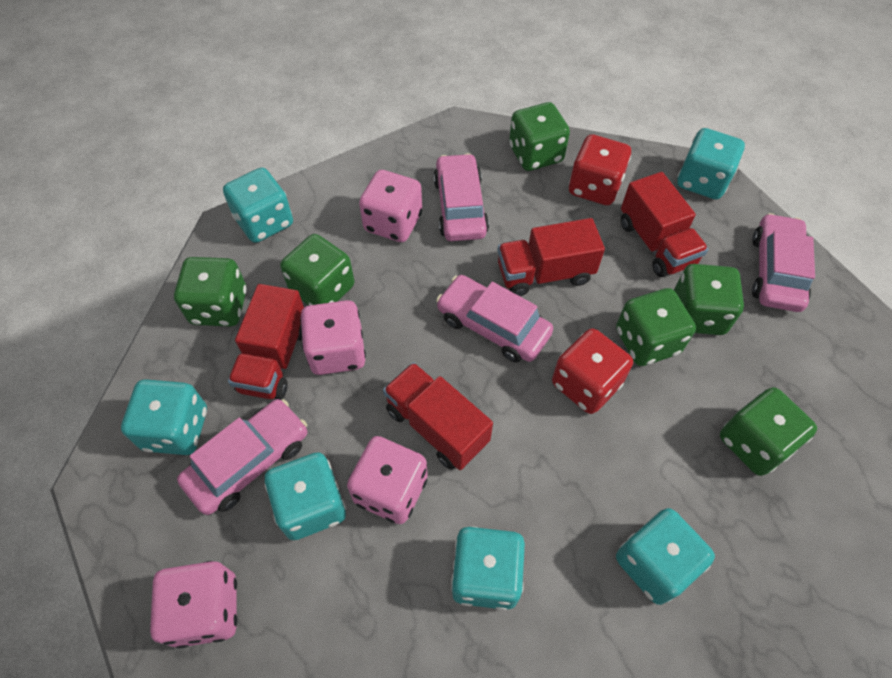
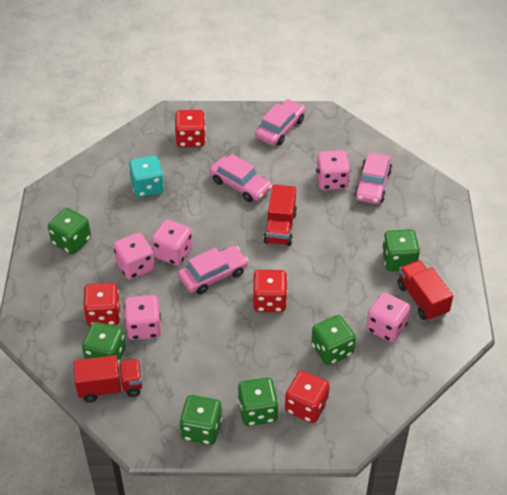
pink dice: 4 -> 5
red dice: 2 -> 4
red truck: 4 -> 3
turquoise dice: 6 -> 1

